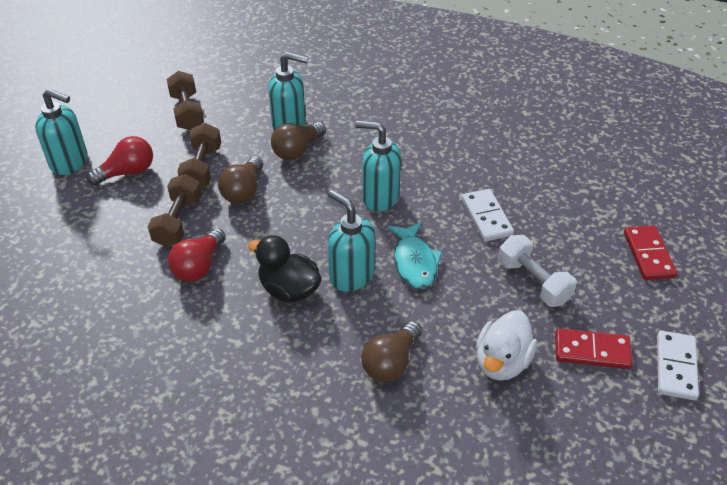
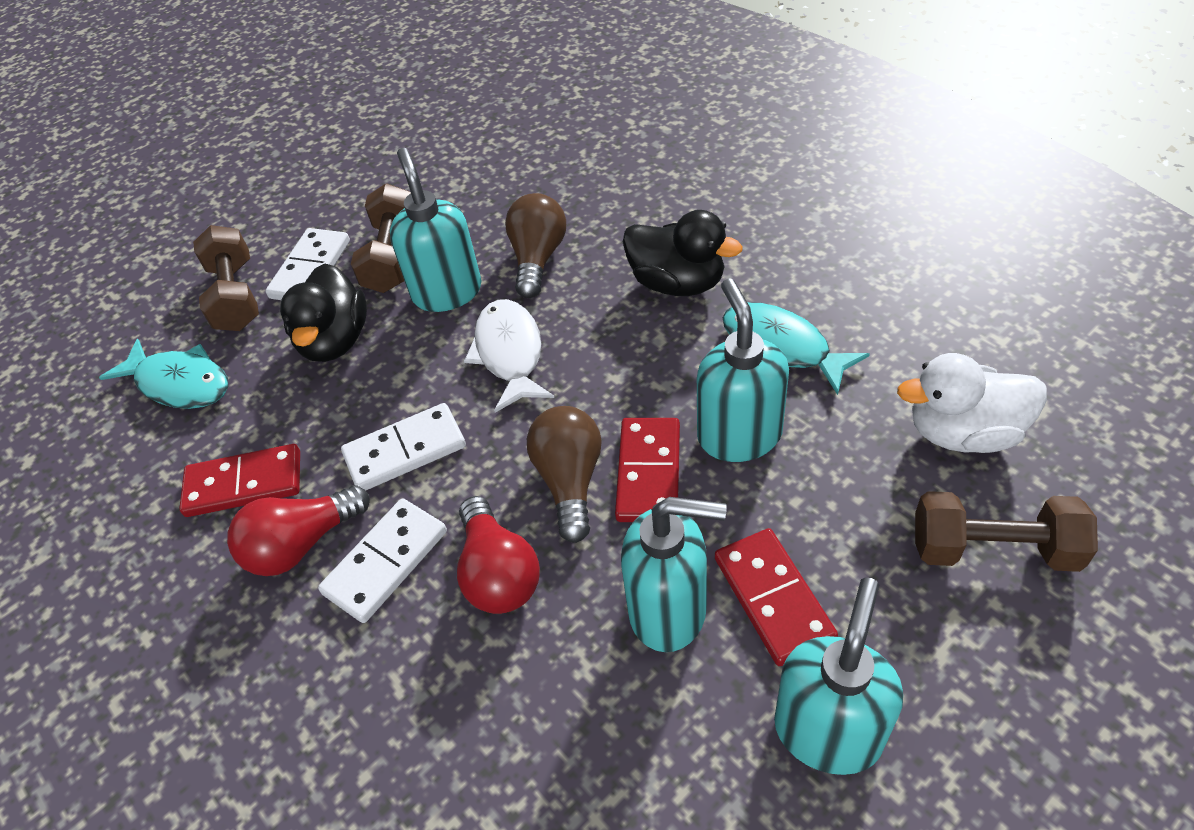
black duck: 1 -> 2
brown light bulb: 3 -> 2
red domino: 2 -> 3
turquoise fish: 1 -> 2
white domino: 2 -> 3
white dumbbell: 1 -> 0
white fish: 0 -> 1

